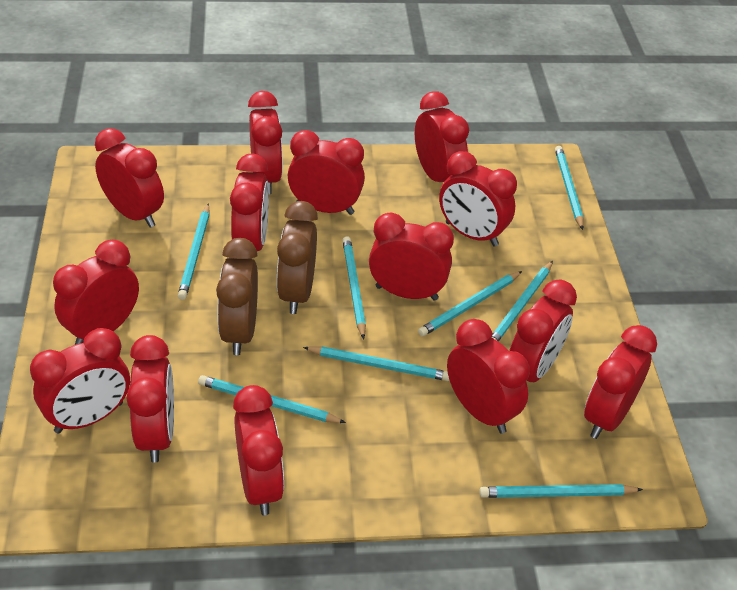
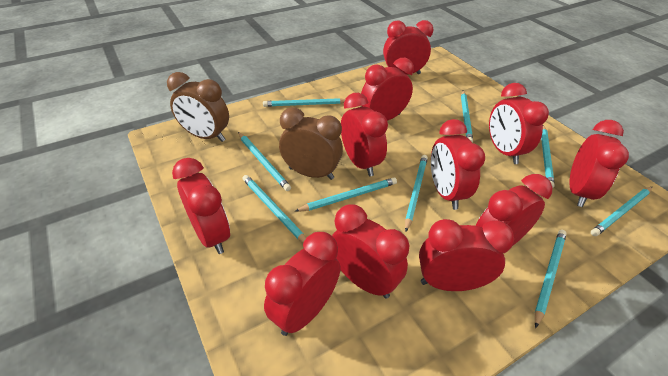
red clock: 14 -> 11
turquoise pencil: 8 -> 9

